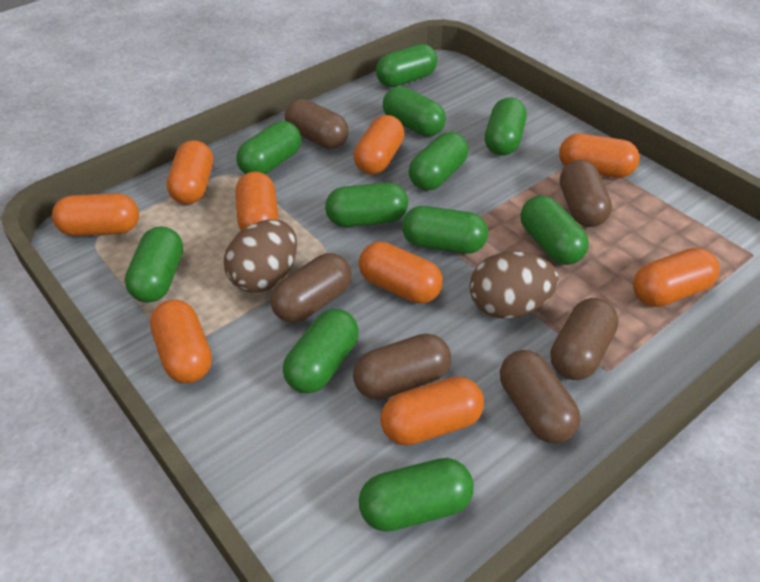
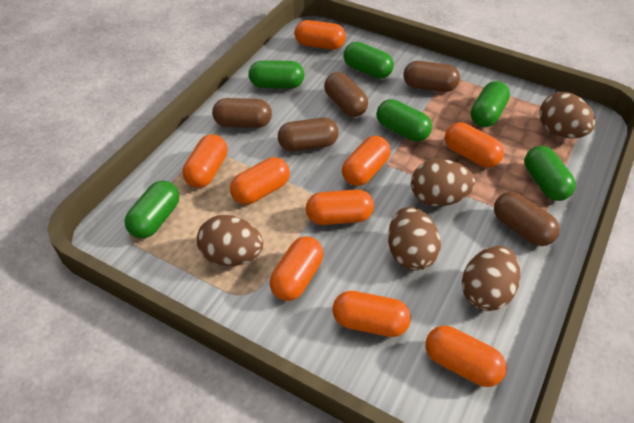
brown capsule: 6 -> 5
brown egg: 2 -> 5
green capsule: 11 -> 6

